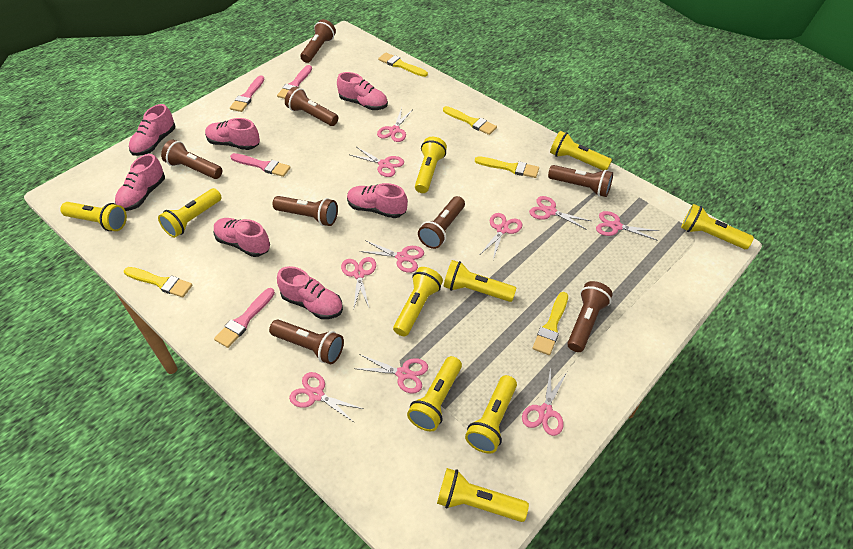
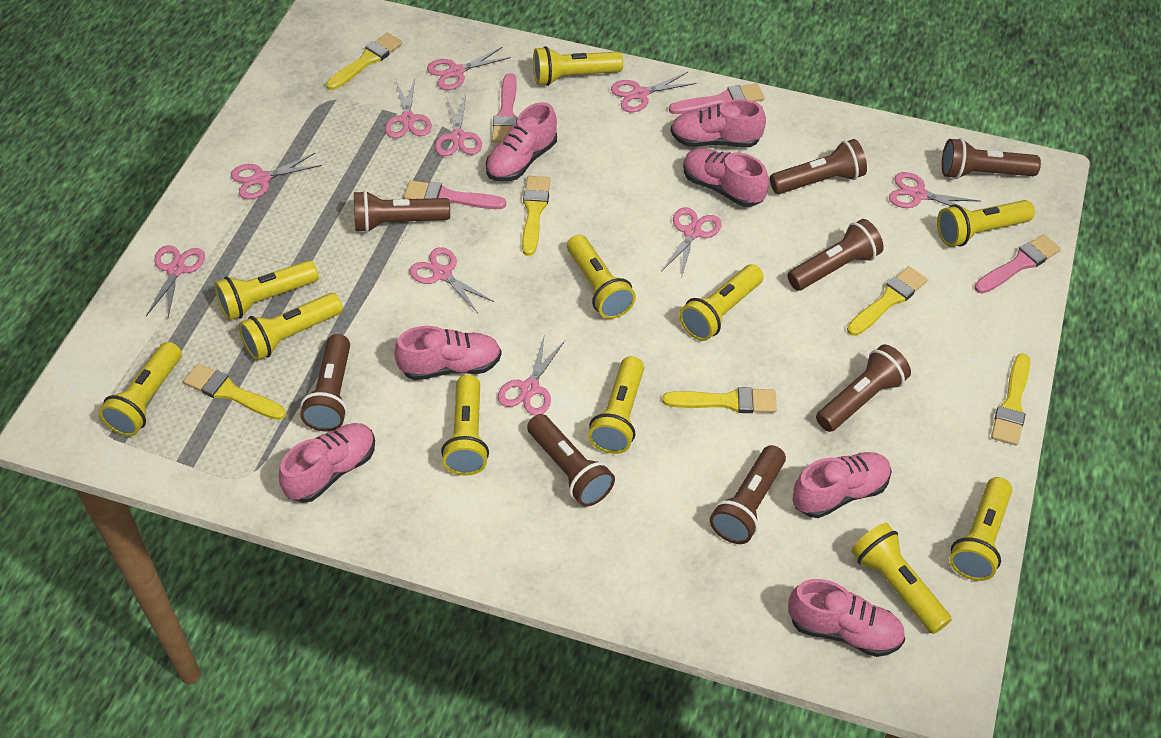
yellow brush: 5 -> 6
yellow flashlight: 10 -> 11

